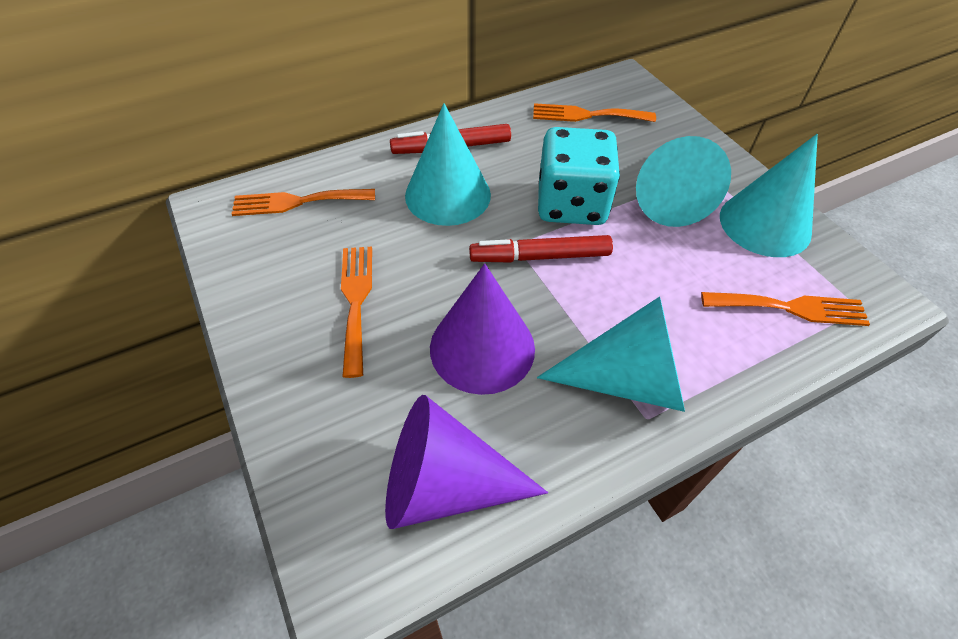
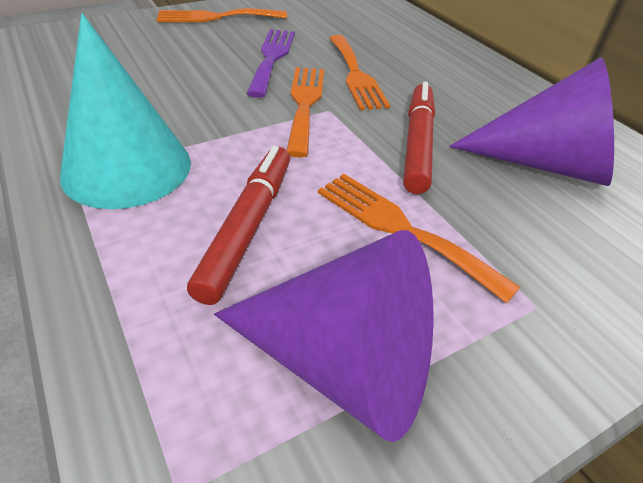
purple fork: 0 -> 1
turquoise cone: 4 -> 1
turquoise dice: 1 -> 0

